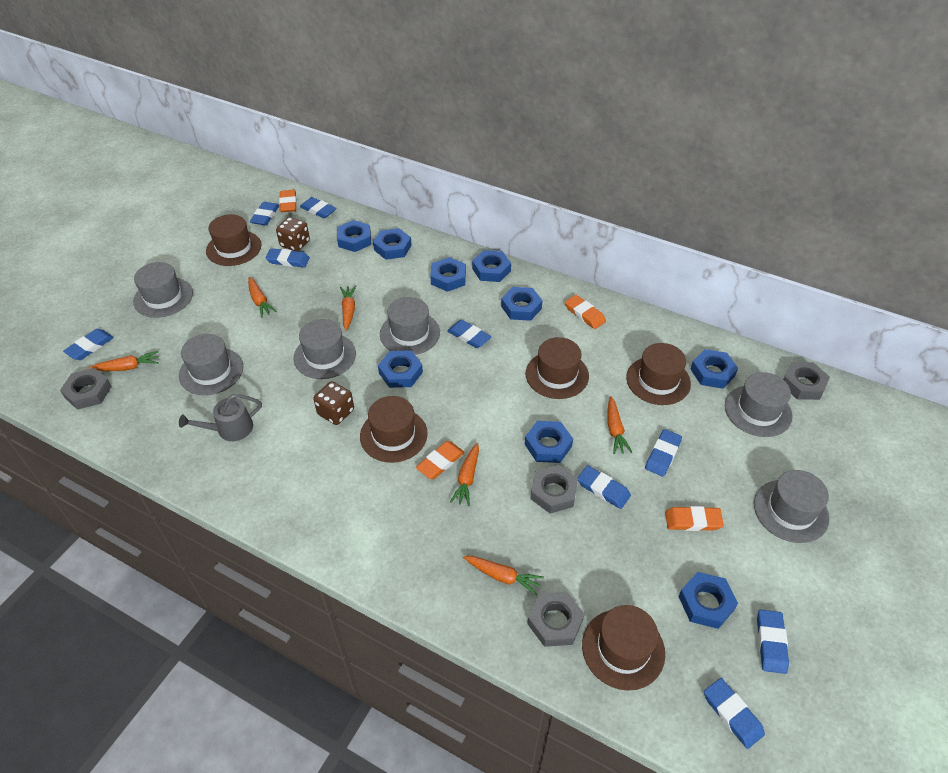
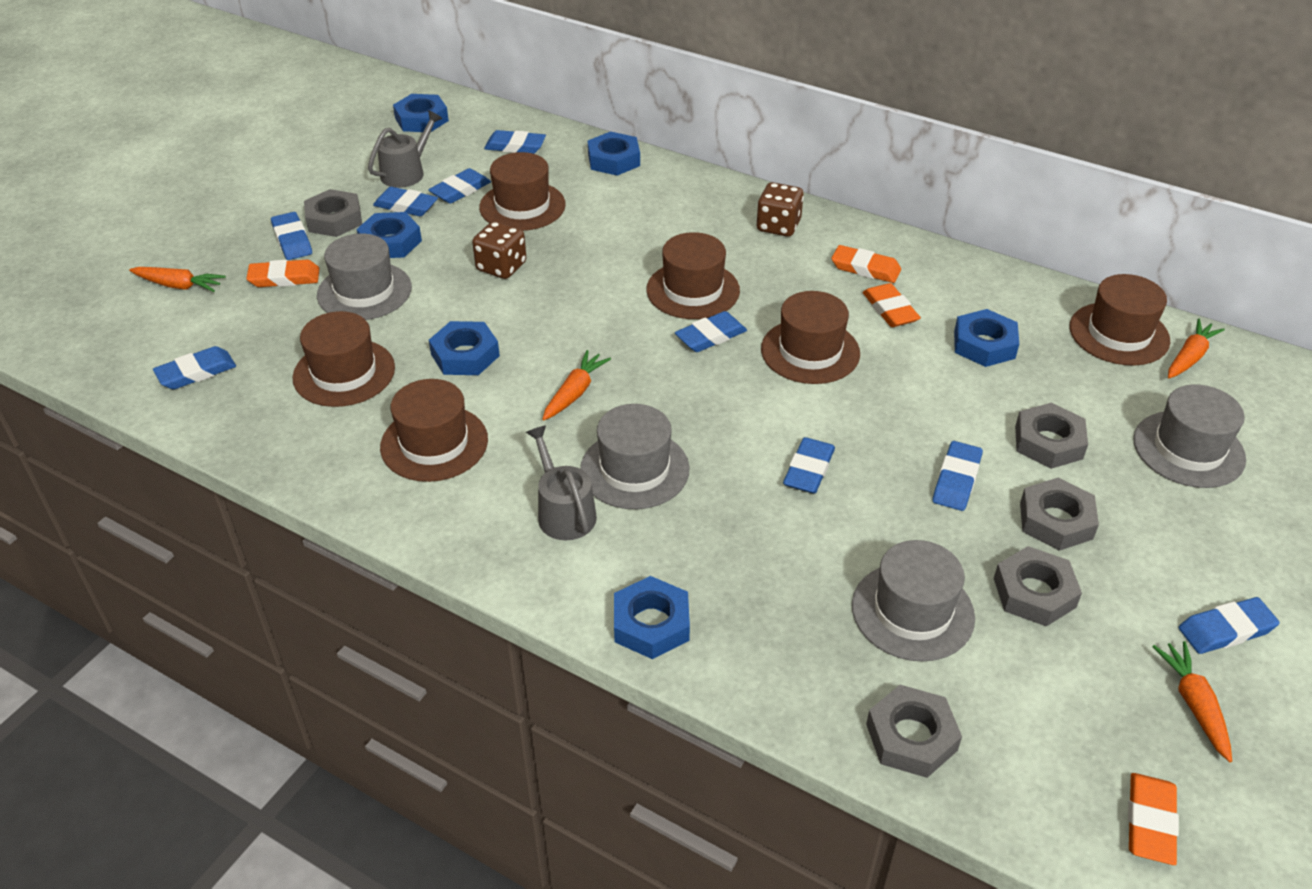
blue nut: 9 -> 6
brown hat: 5 -> 6
grey hat: 6 -> 4
grey nut: 4 -> 5
grey watering can: 1 -> 2
orange carrot: 6 -> 4

